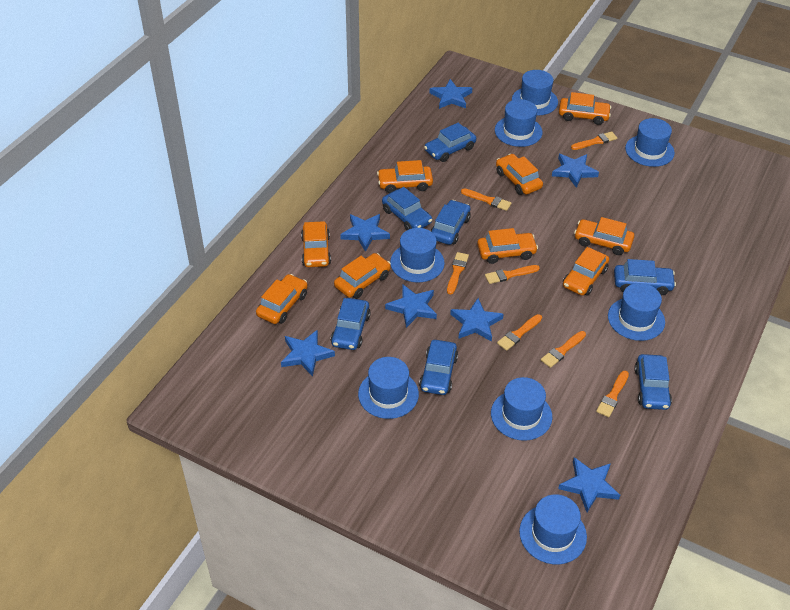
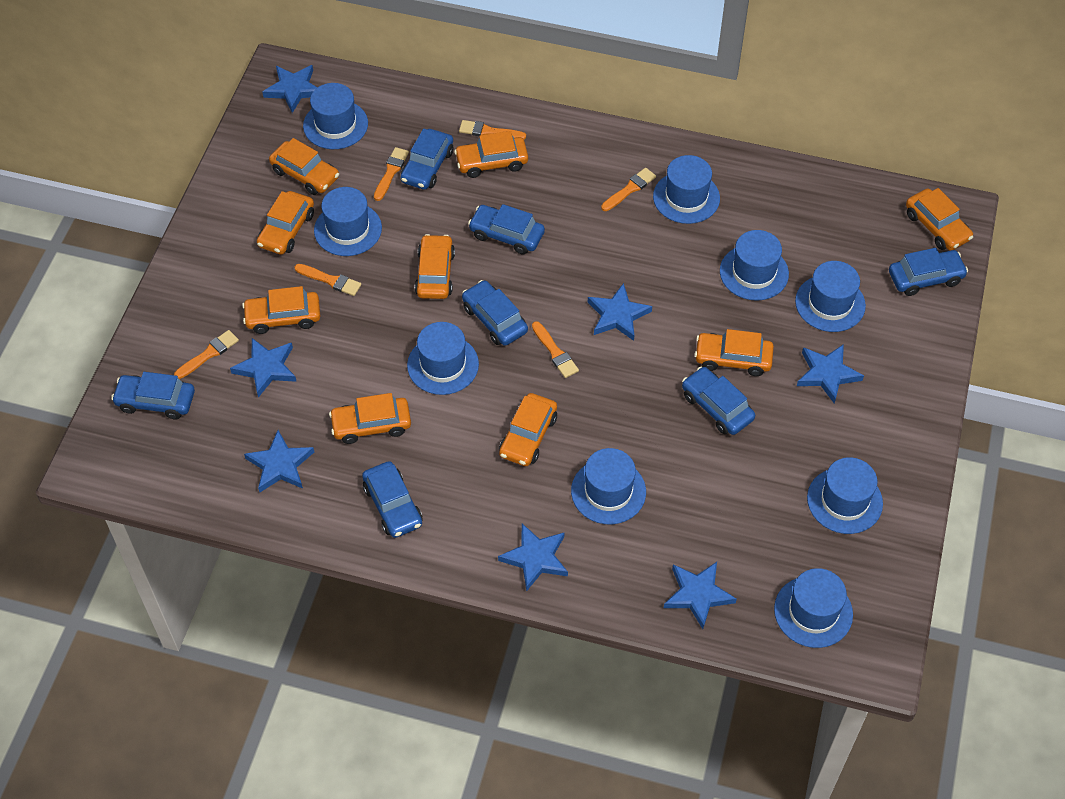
blue hat: 8 -> 9
orange brush: 7 -> 6

